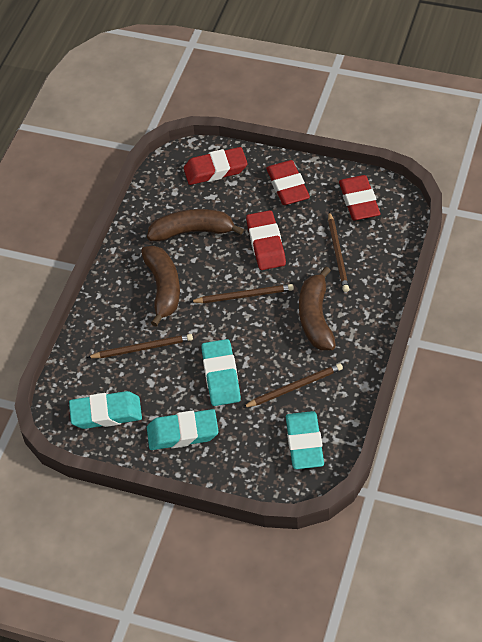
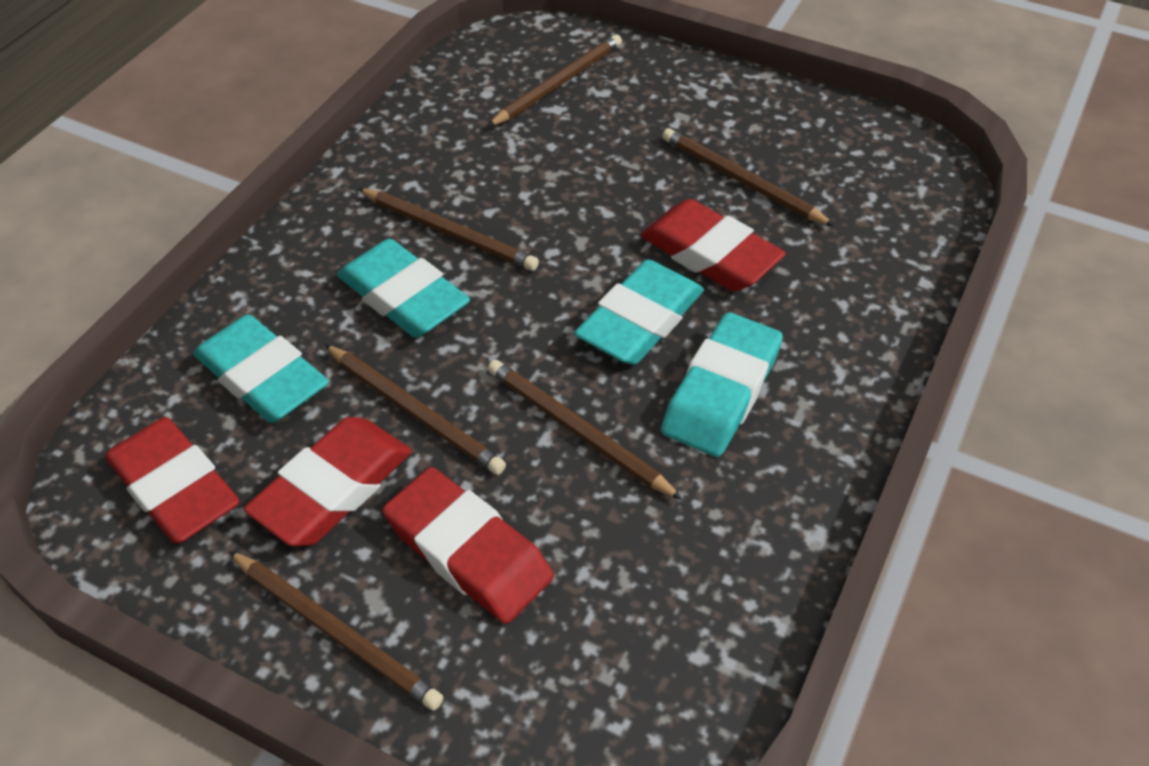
brown banana: 3 -> 0
brown pencil: 4 -> 6

